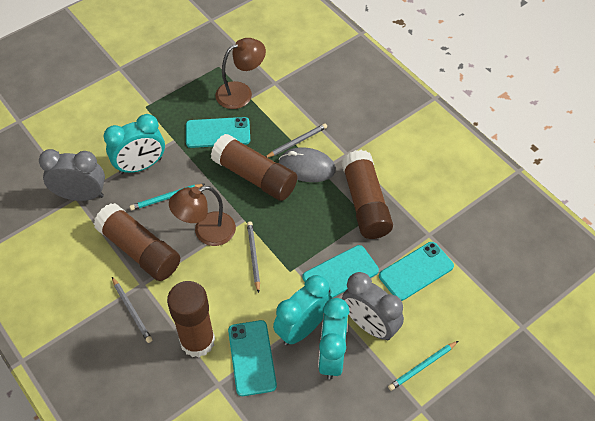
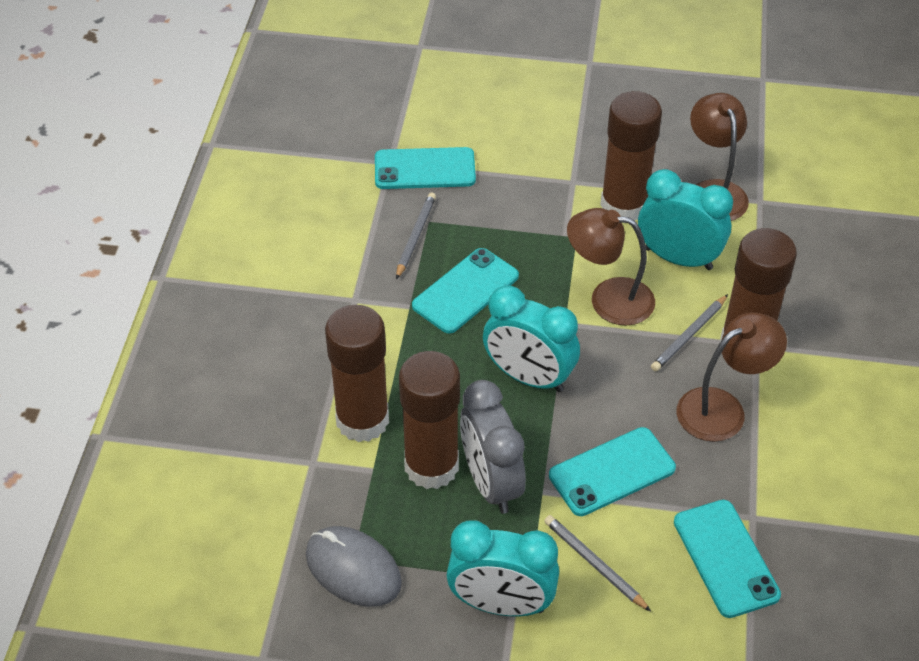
brown lamp: 2 -> 3
grey clock: 2 -> 1
turquoise pencil: 2 -> 0

